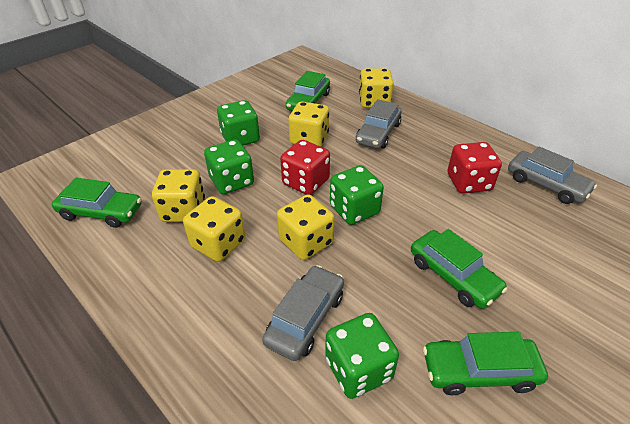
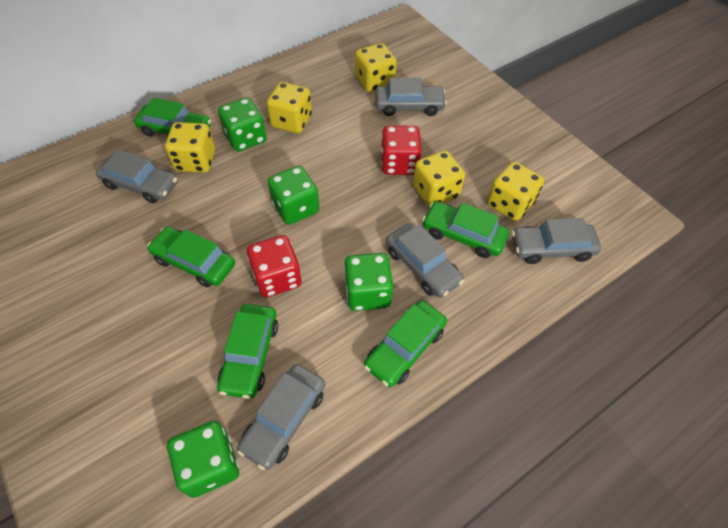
green car: 4 -> 5
grey car: 3 -> 5

